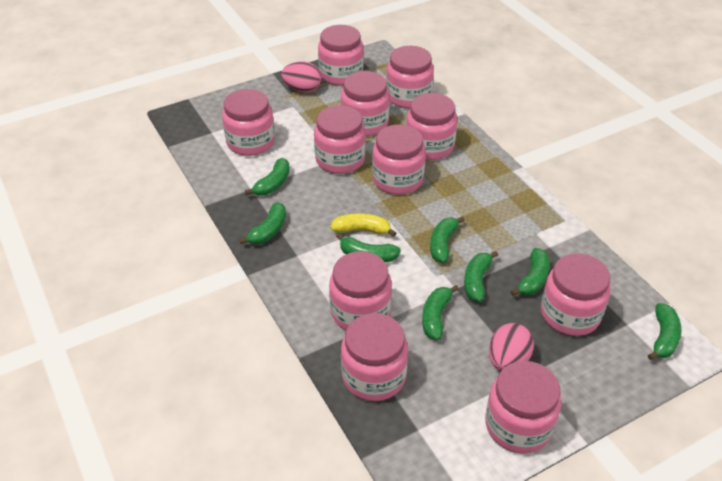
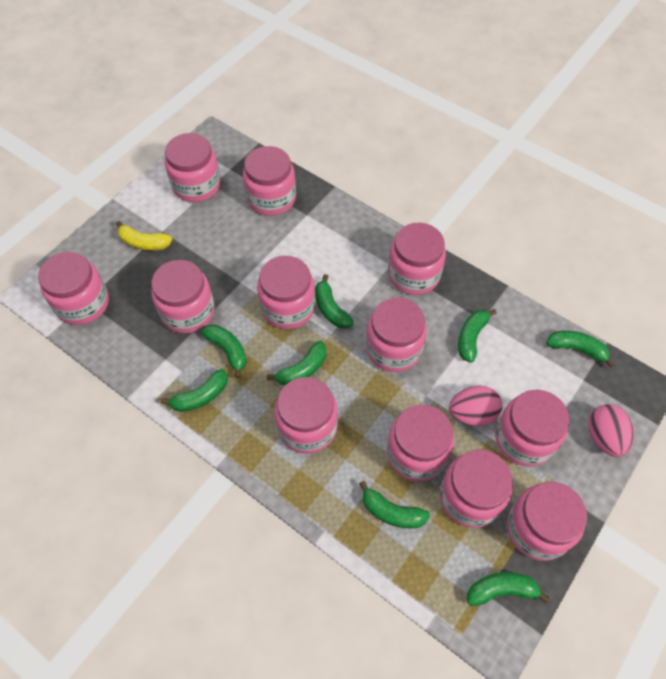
pink jar: 11 -> 12

